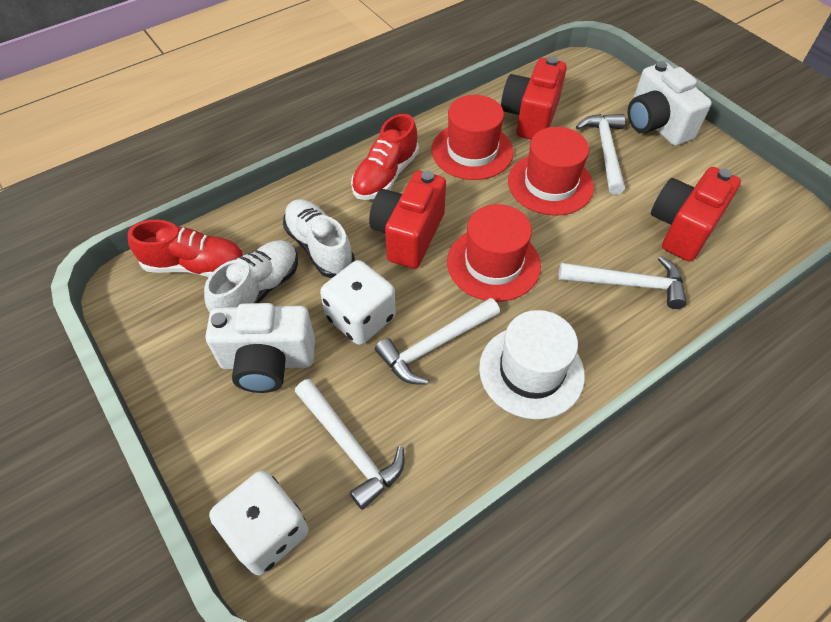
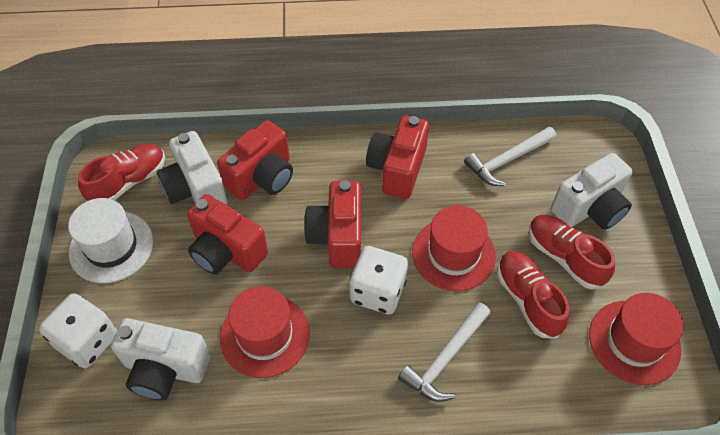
red camera: 3 -> 4
red shoe: 2 -> 3
white camera: 2 -> 3
white hammer: 4 -> 2
white shoe: 2 -> 0

